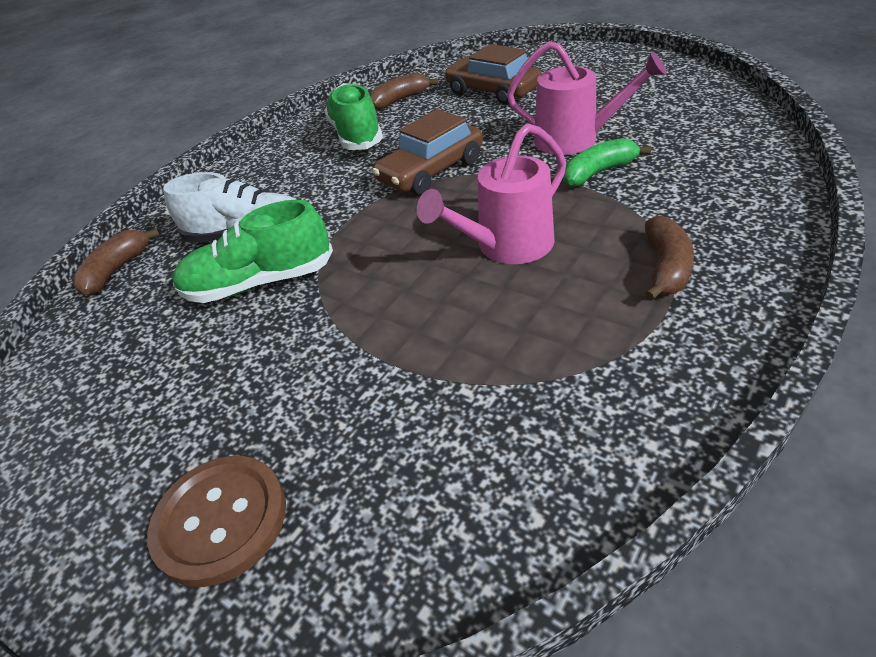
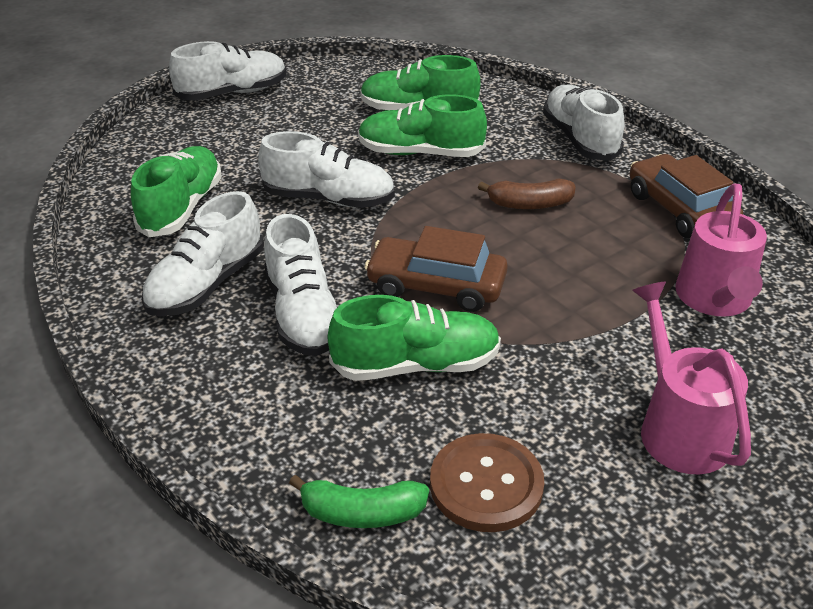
brown banana: 3 -> 1
green shoe: 2 -> 4
white shoe: 1 -> 5

